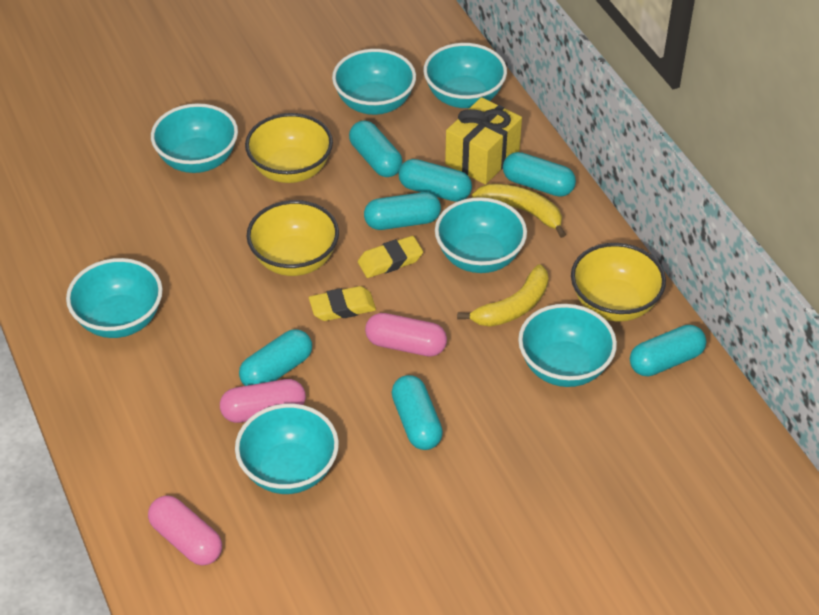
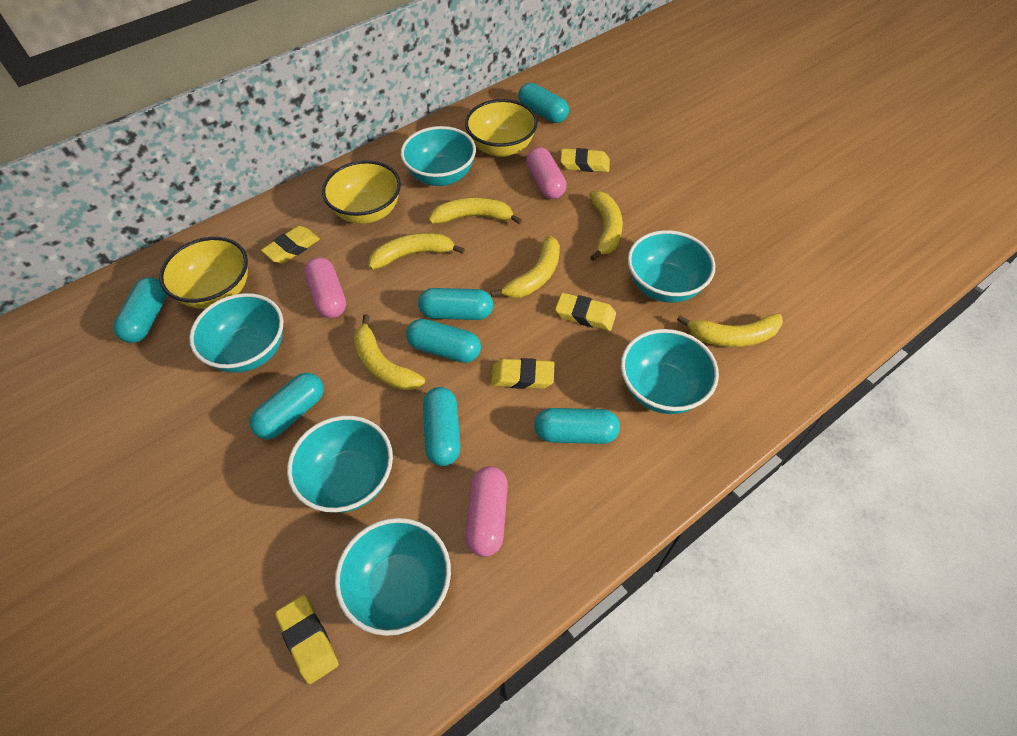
turquoise bowl: 7 -> 6
yellow banana: 2 -> 6
yellow eraser: 2 -> 5
yellow gift: 1 -> 0

